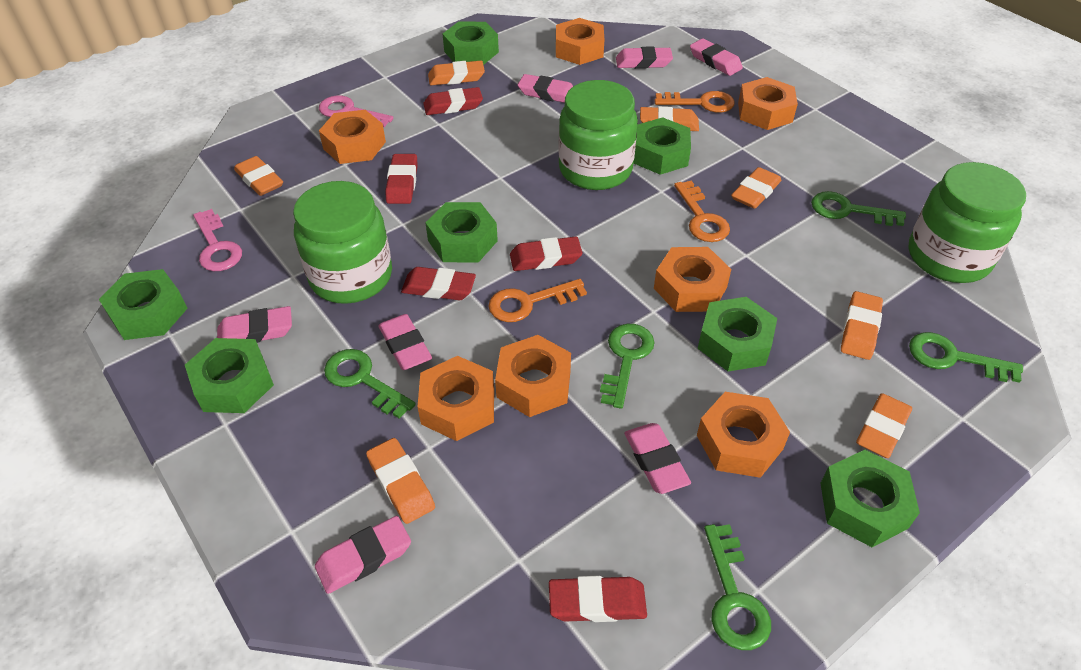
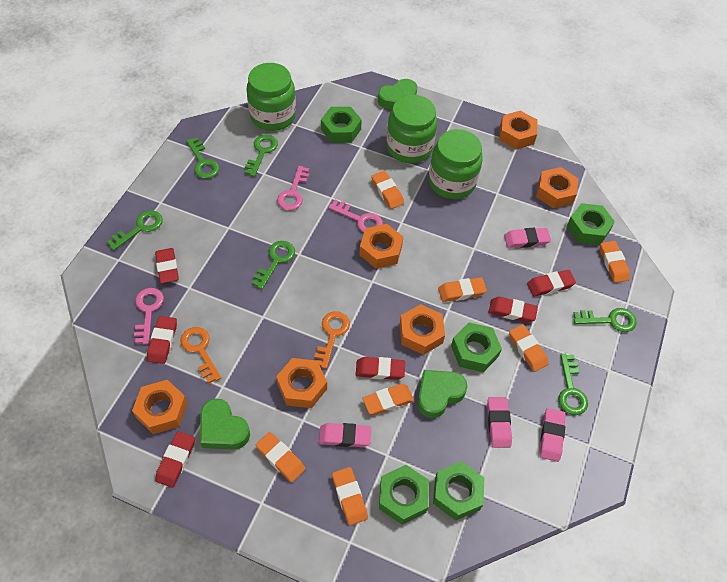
green heart: 0 -> 3
green key: 5 -> 6
green nut: 7 -> 5
orange key: 3 -> 2
orange nut: 7 -> 6
pink eraser: 7 -> 4
pink key: 2 -> 3
red eraser: 5 -> 6

